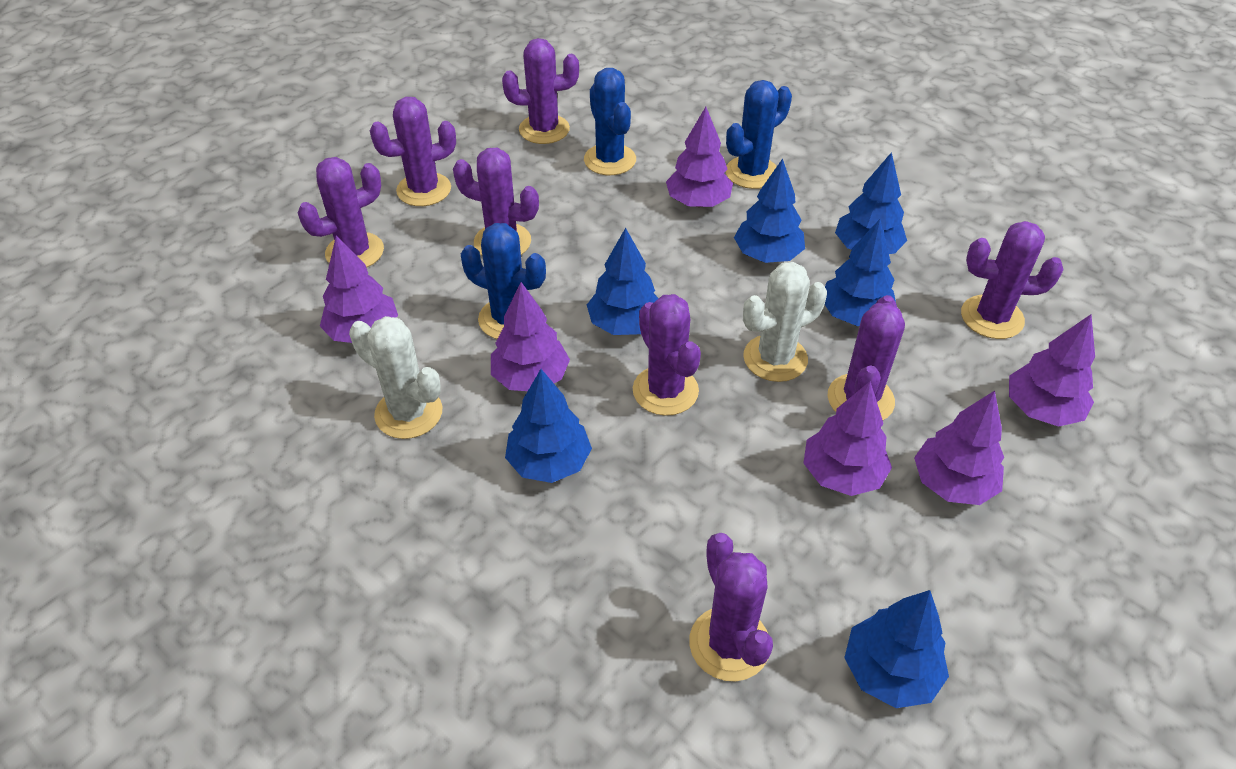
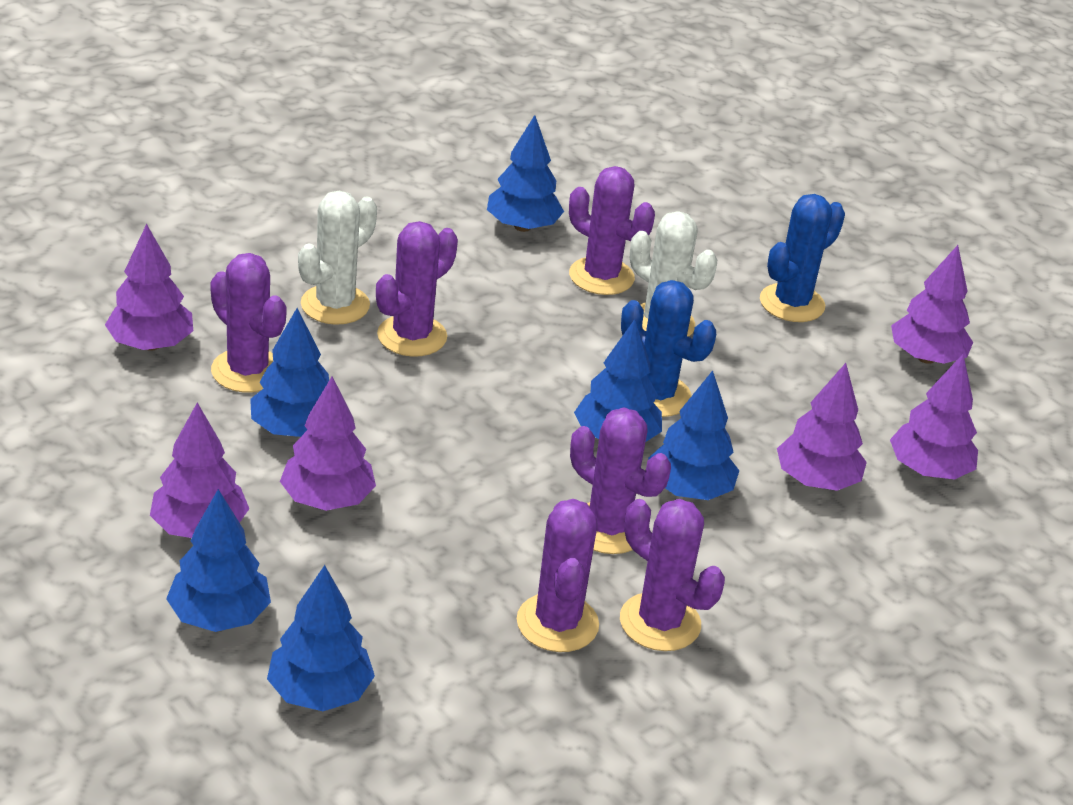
blue cactus: 3 -> 2
purple cactus: 8 -> 6

